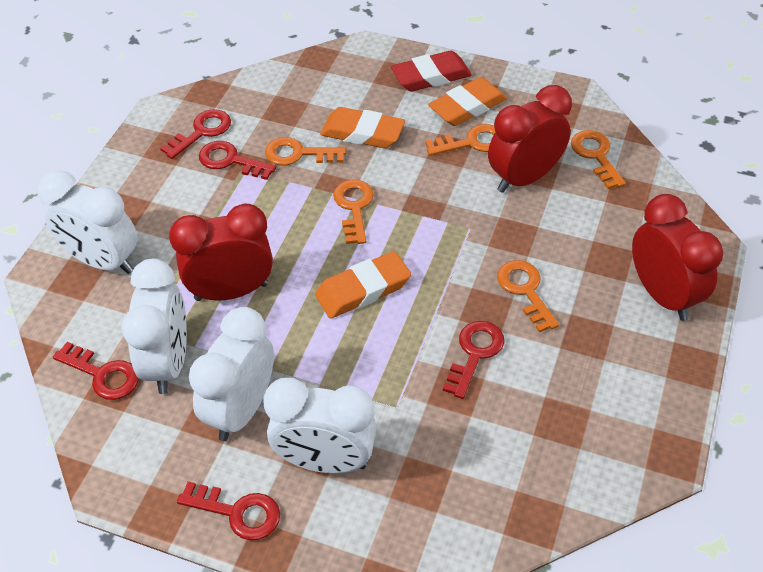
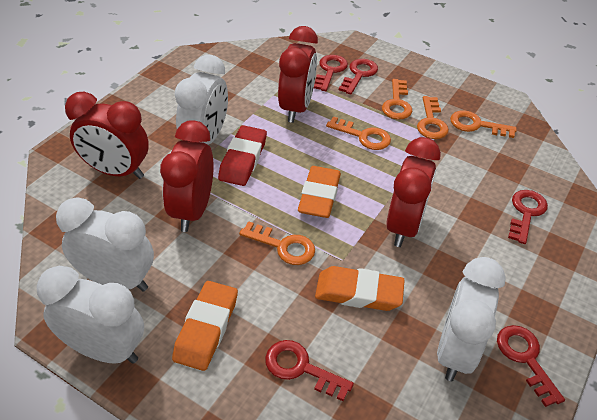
red clock: 3 -> 4

